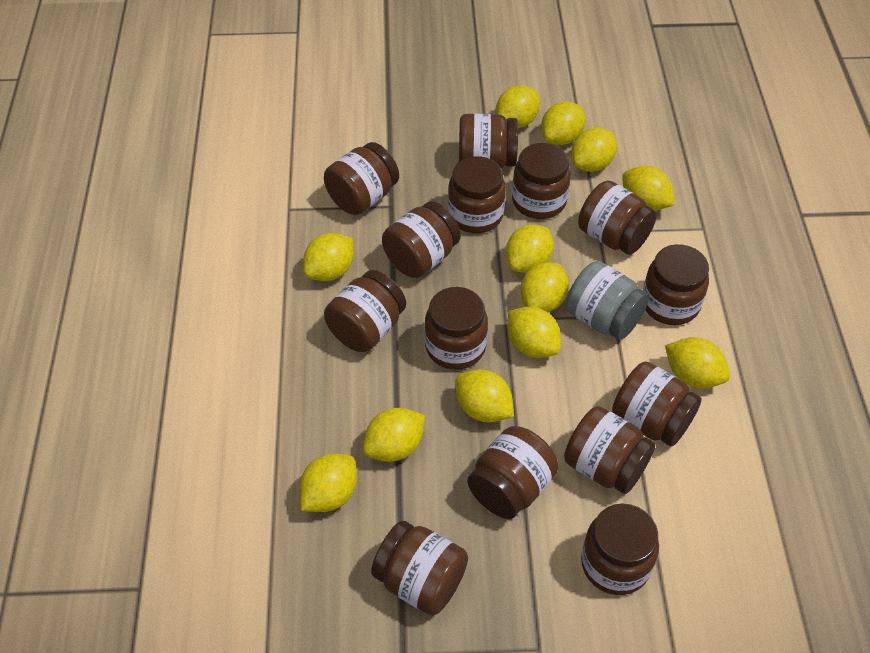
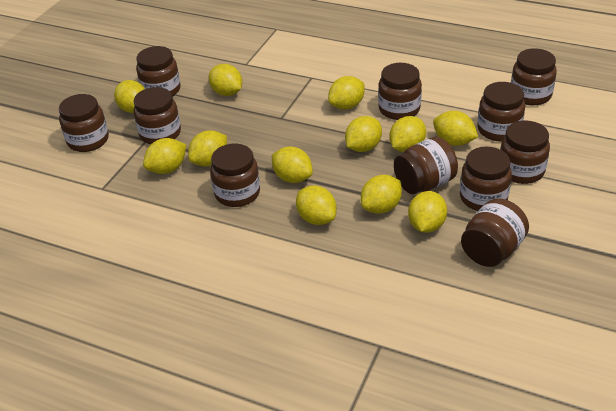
brown jar: 14 -> 11
grey jar: 1 -> 0

